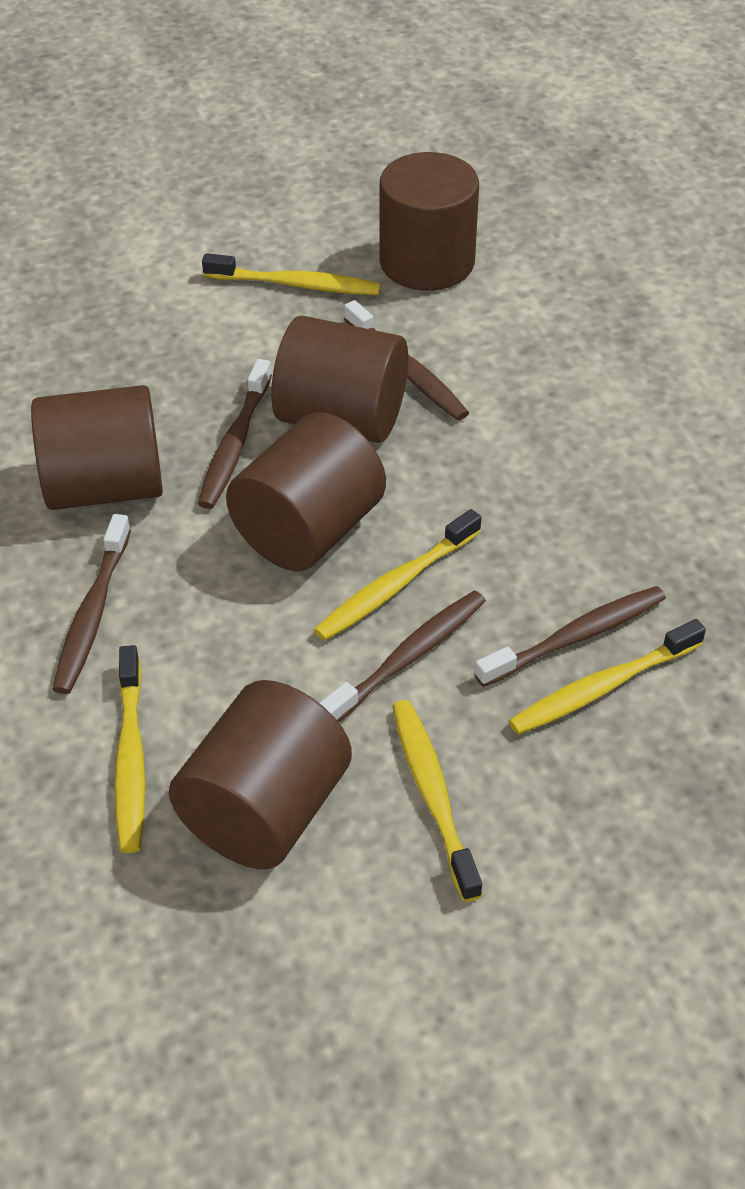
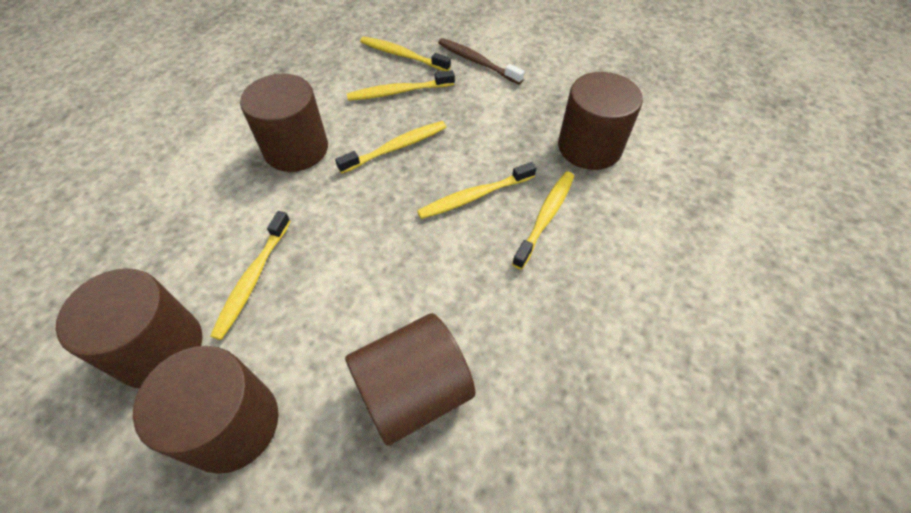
brown toothbrush: 5 -> 1
yellow toothbrush: 5 -> 6

